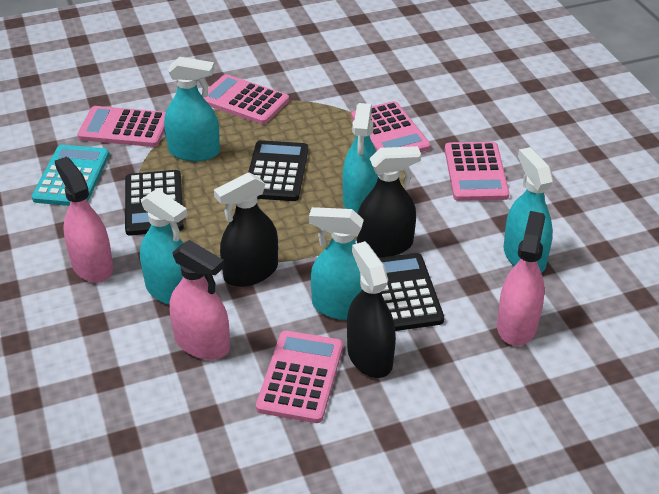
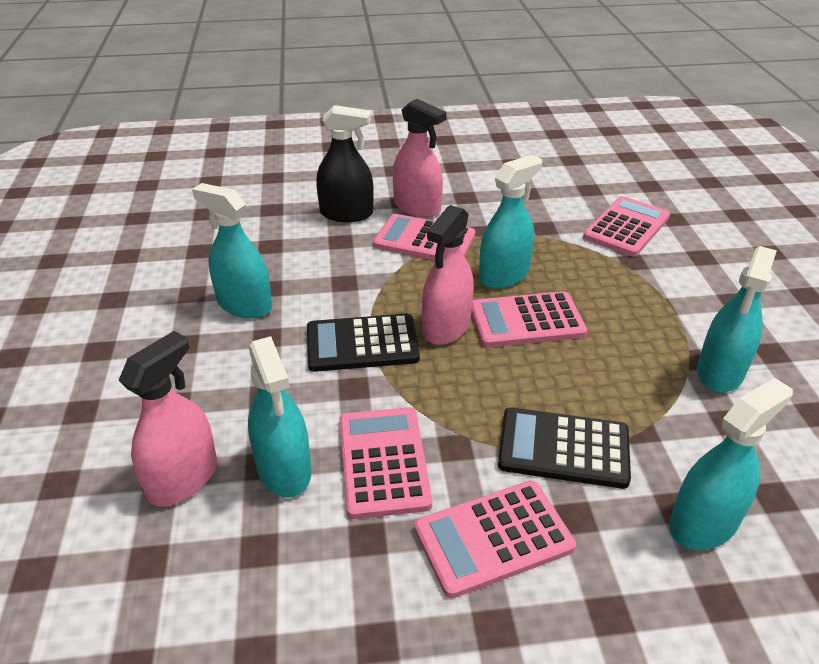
black calculator: 3 -> 2
black spray bottle: 3 -> 1
turquoise calculator: 1 -> 0

